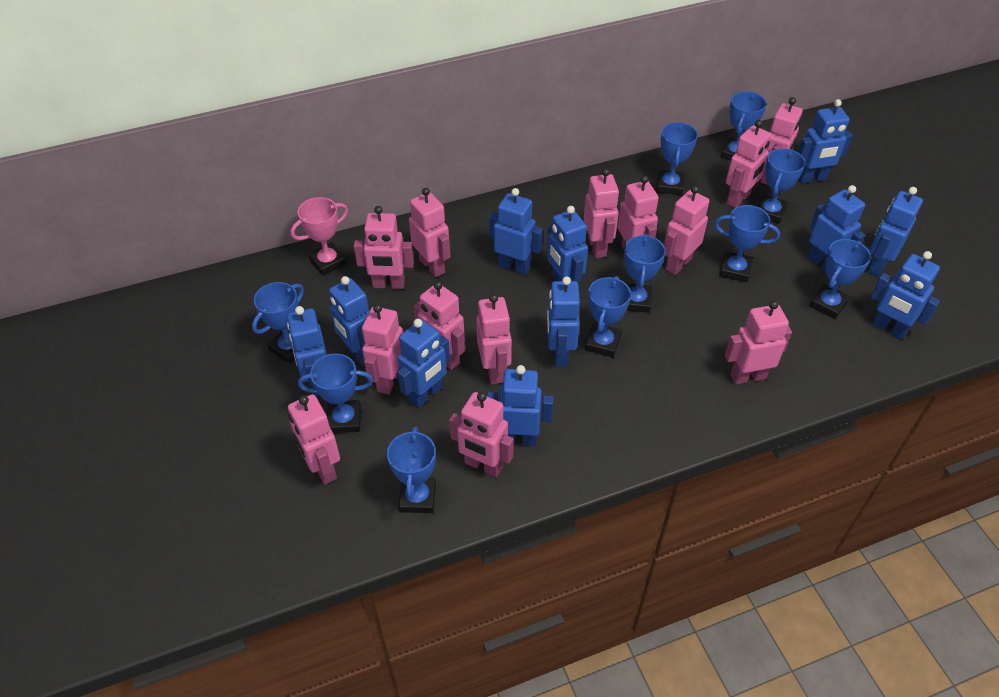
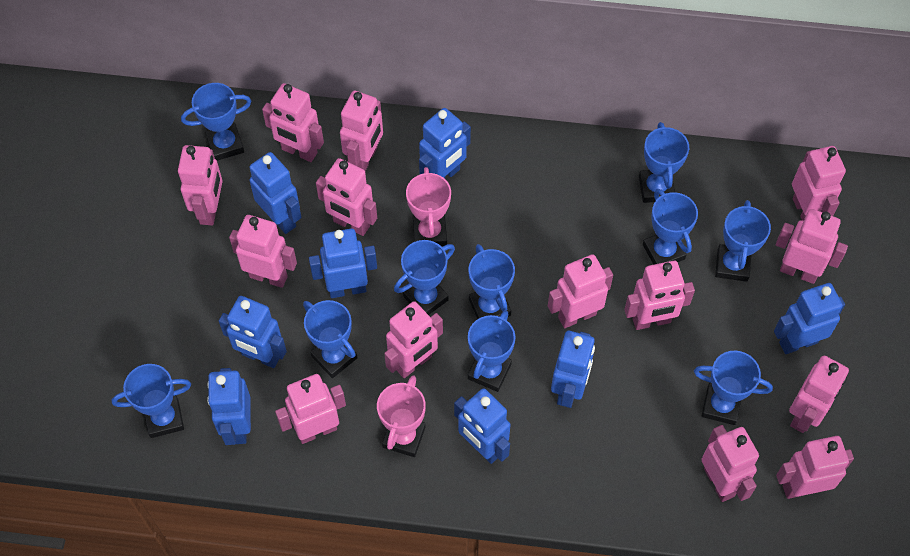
blue robot: 11 -> 8
pink robot: 13 -> 14
pink trophy: 1 -> 2

